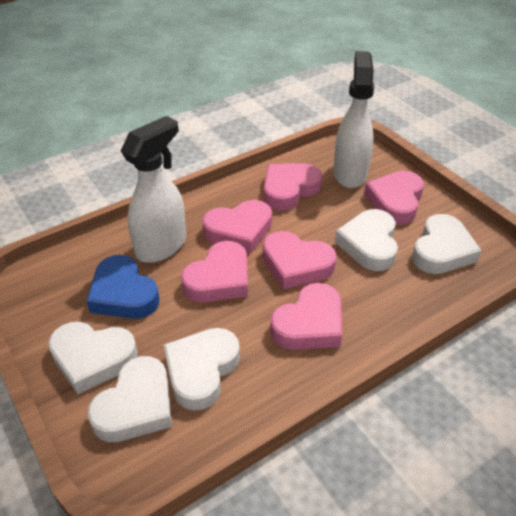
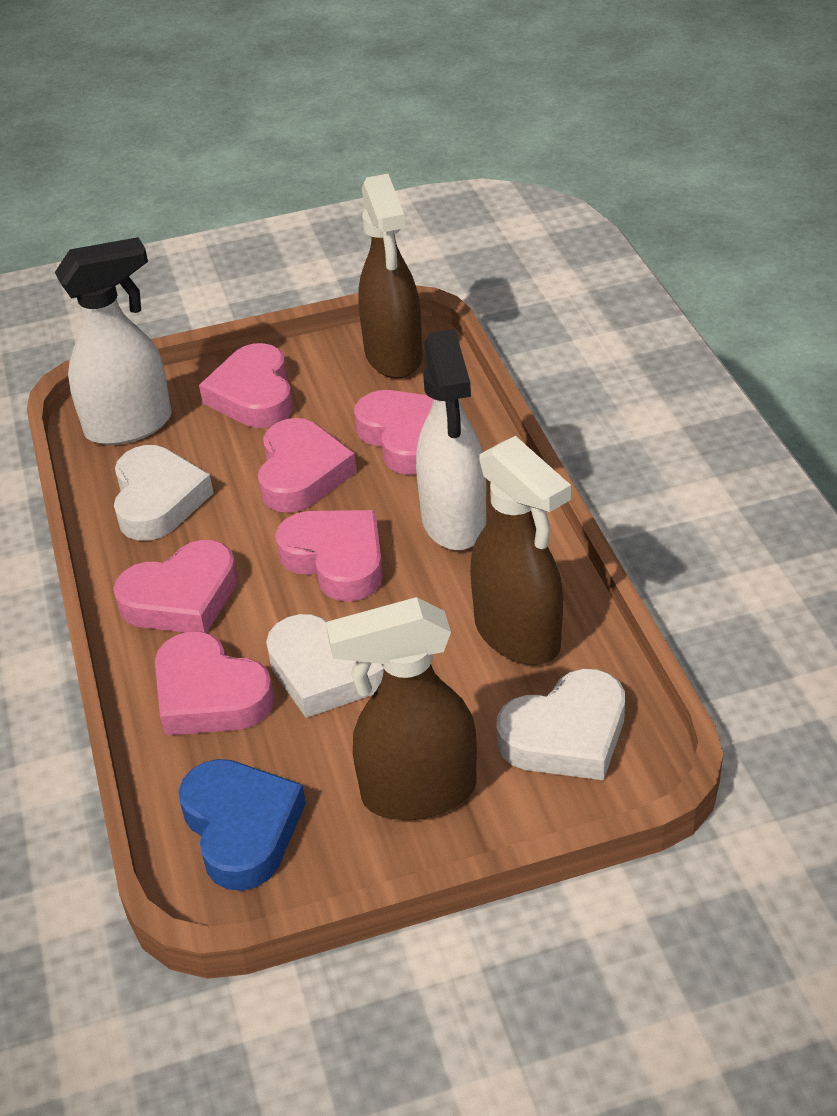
brown spray bottle: 0 -> 3
white heart: 5 -> 3

